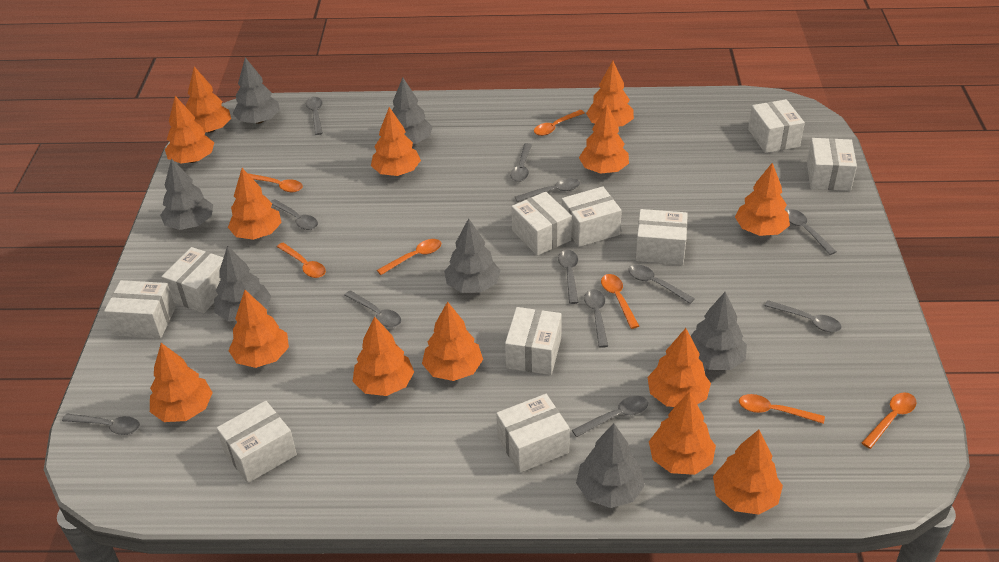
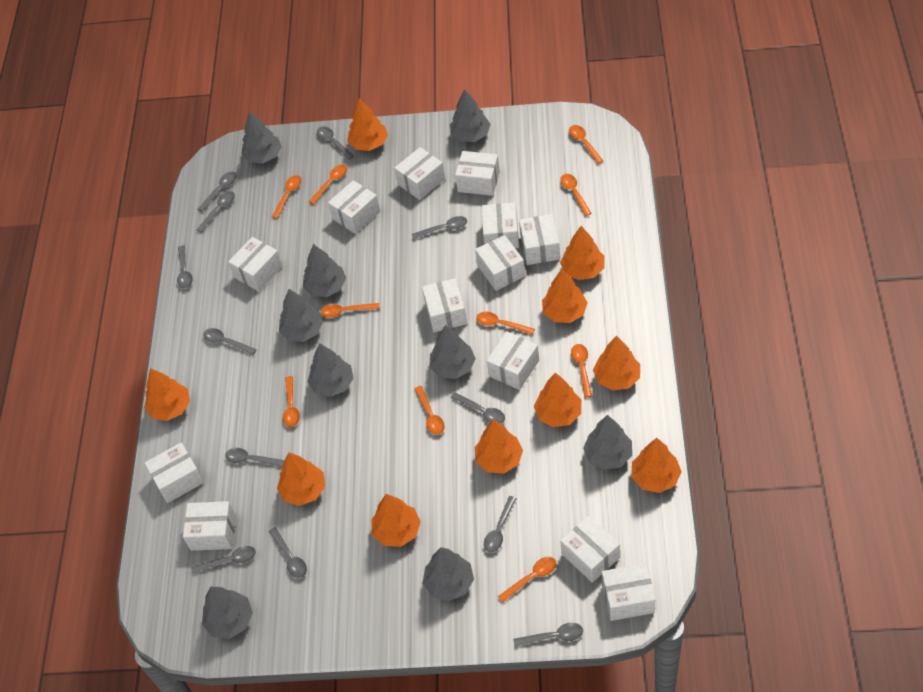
grey tree: 7 -> 9
orange spoon: 7 -> 10
orange tree: 14 -> 10
white box: 10 -> 13

